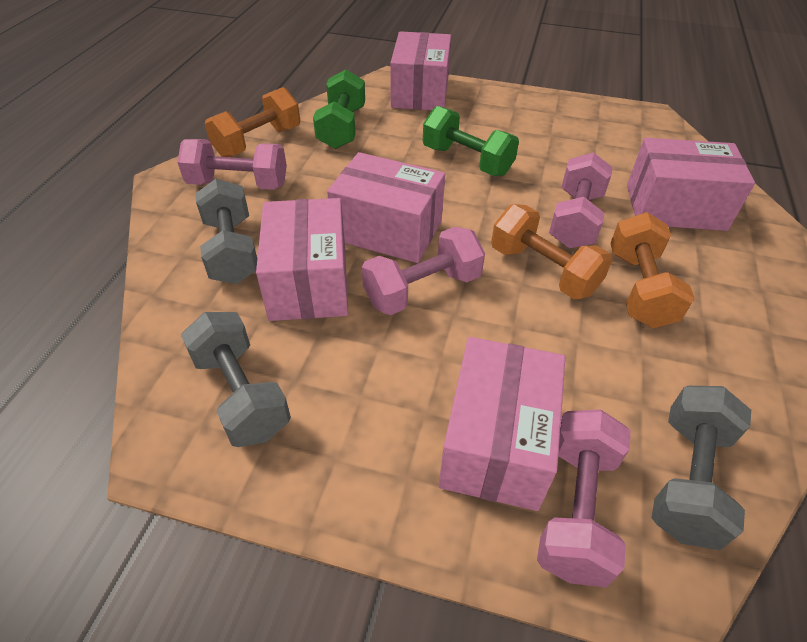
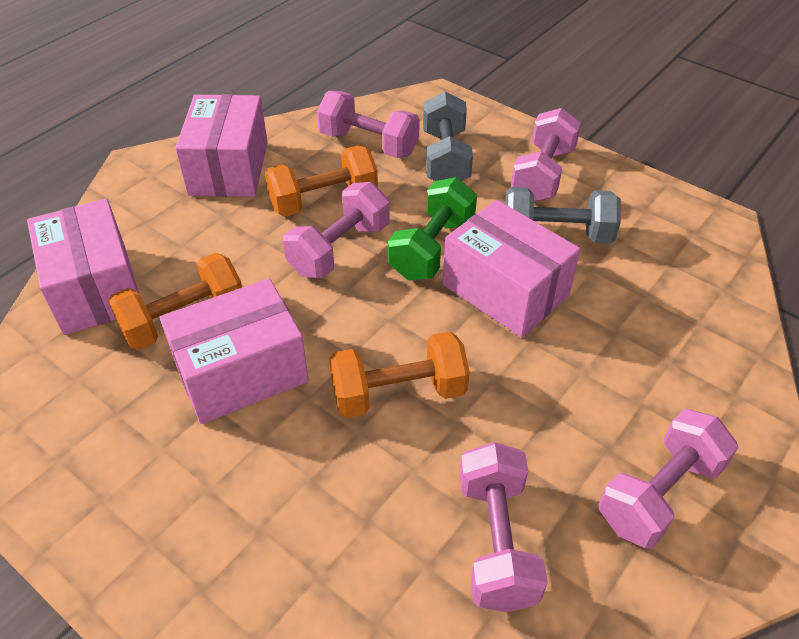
green dumbbell: 2 -> 1
grey dumbbell: 3 -> 2
pink box: 5 -> 4
pink dumbbell: 4 -> 5

